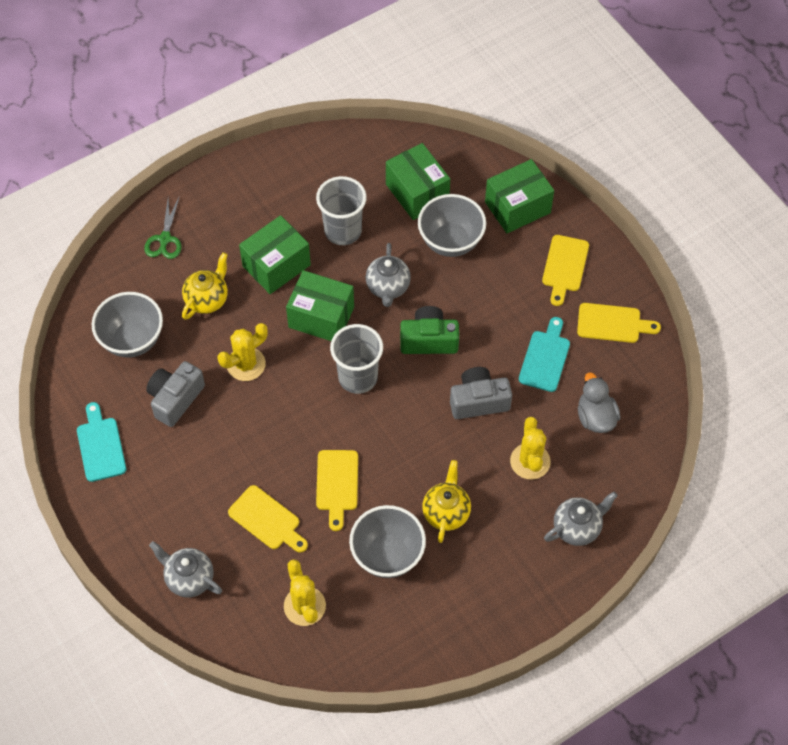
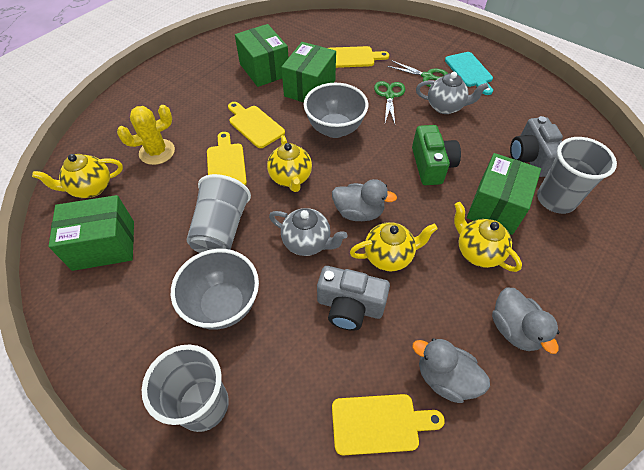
green scissors: 1 -> 2
grey bowl: 3 -> 2
grey cup: 2 -> 3
grey duck: 1 -> 3
grey teapot: 3 -> 2
turquoise cutting board: 2 -> 1
yellow cactus: 3 -> 1
yellow teapot: 2 -> 4

